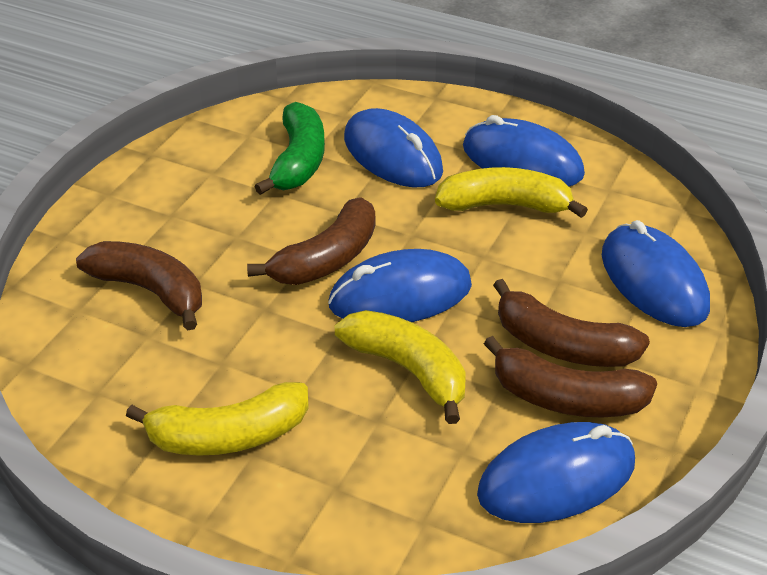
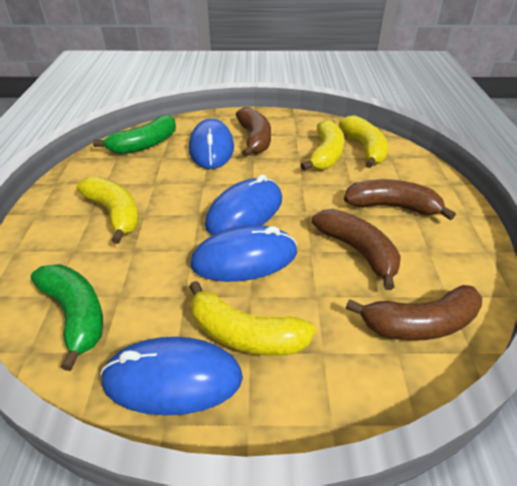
blue mouse: 5 -> 4
green banana: 1 -> 2
yellow banana: 3 -> 4

